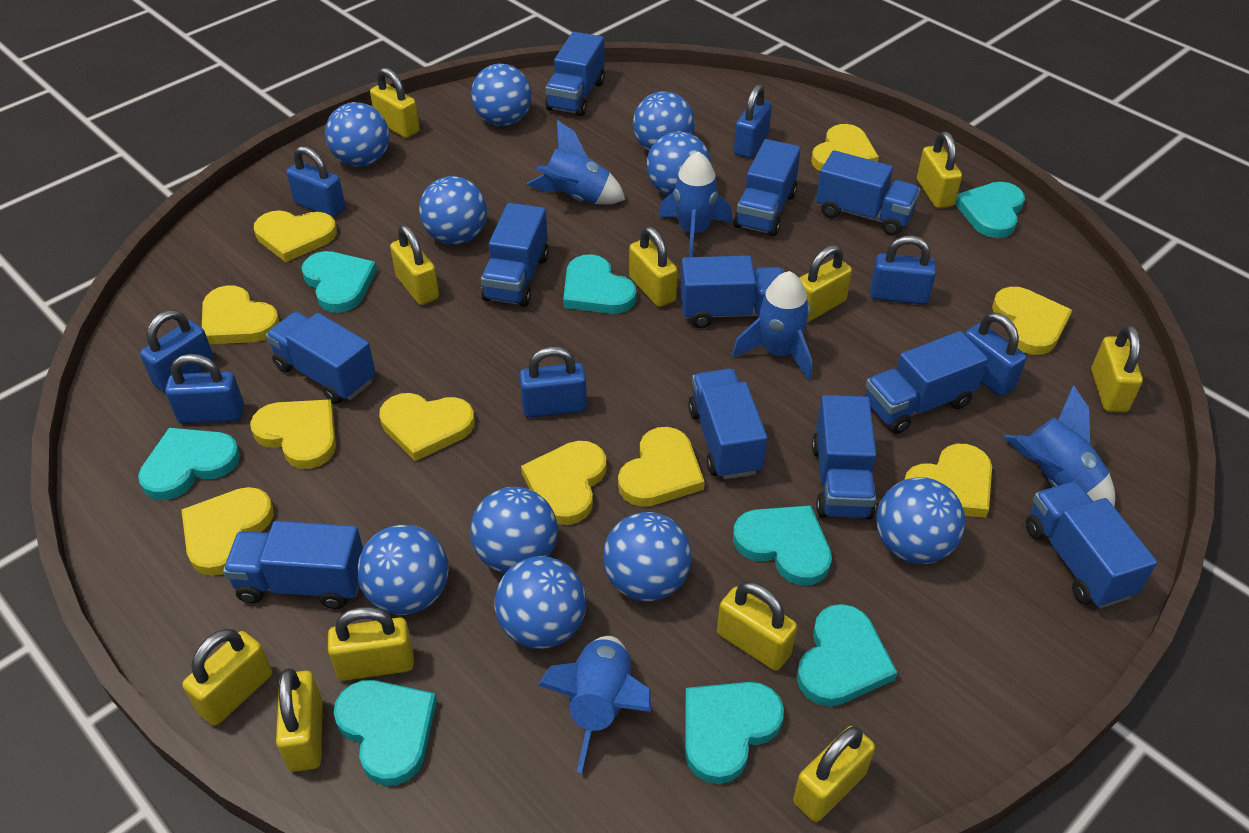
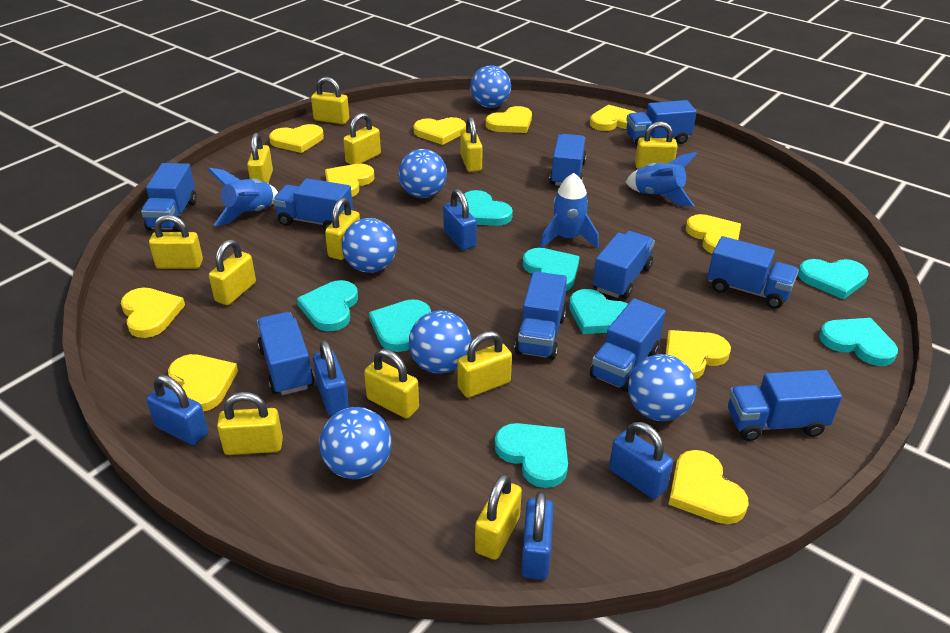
blue ball: 10 -> 6
blue padlock: 7 -> 5
blue rocket: 5 -> 3
blue truck: 11 -> 10
yellow padlock: 11 -> 12

